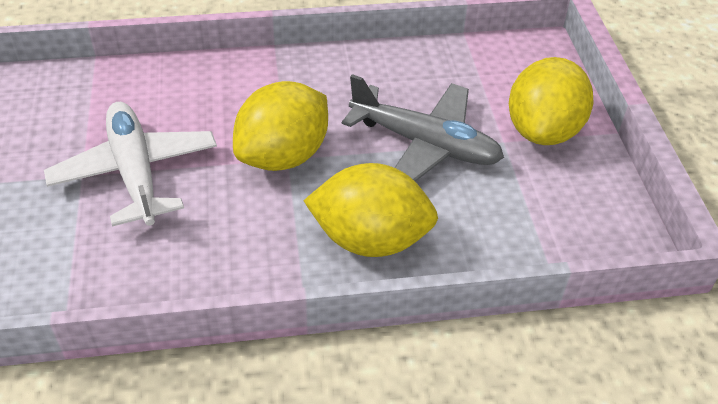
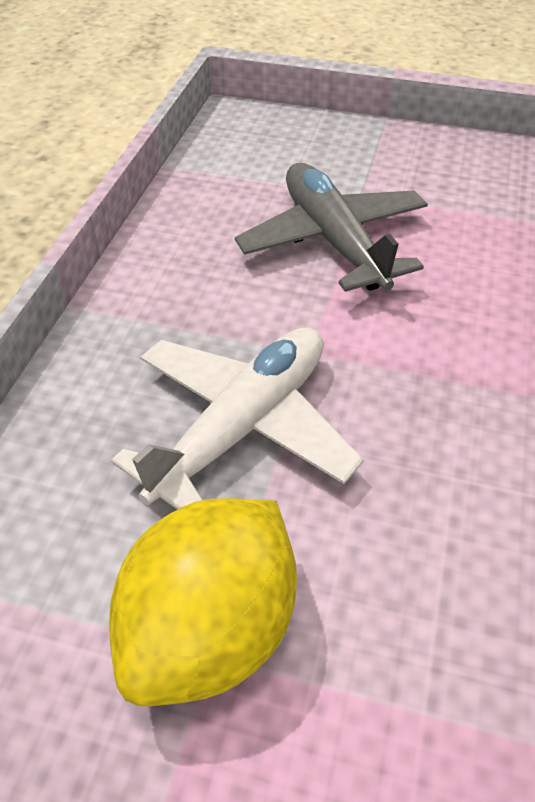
yellow lemon: 3 -> 1

